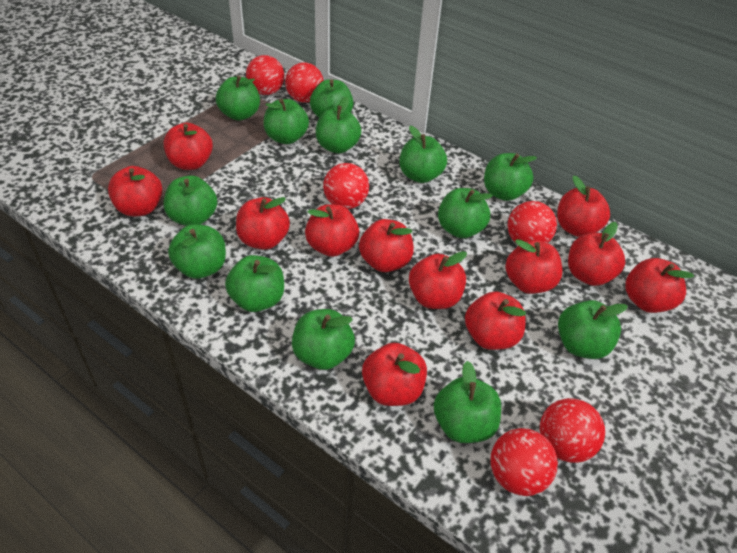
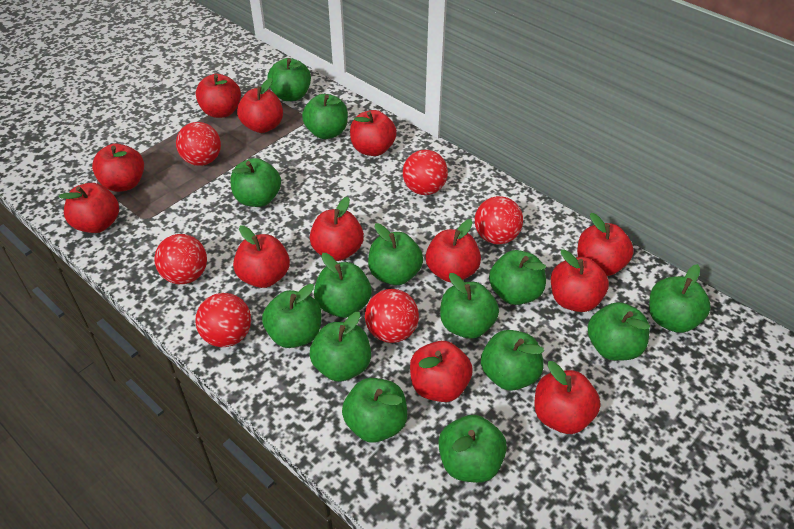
green apple: 13 -> 14

